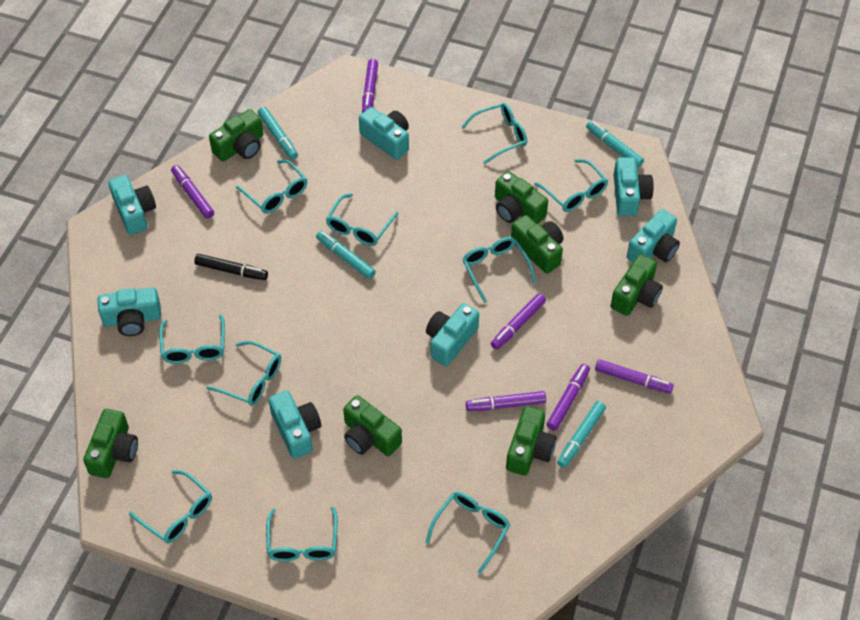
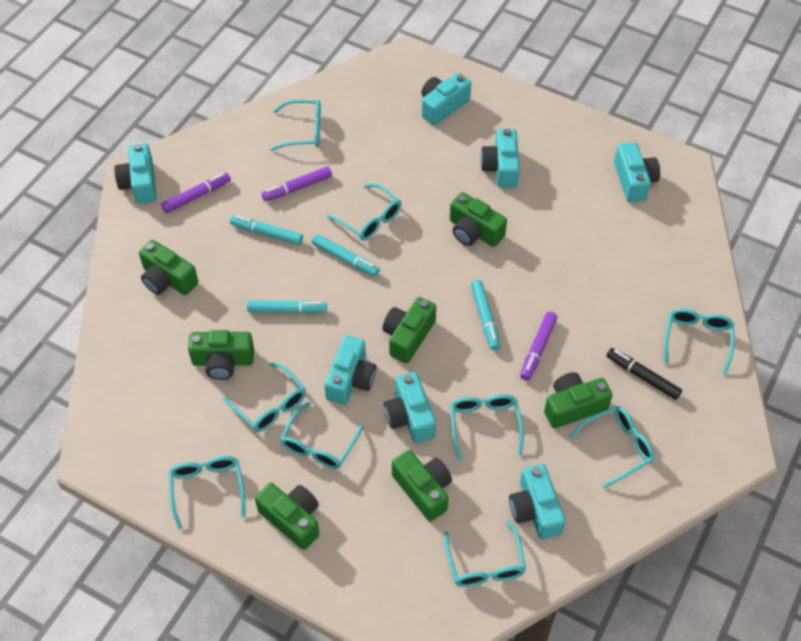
purple marker: 6 -> 3
turquoise glasses: 10 -> 9

